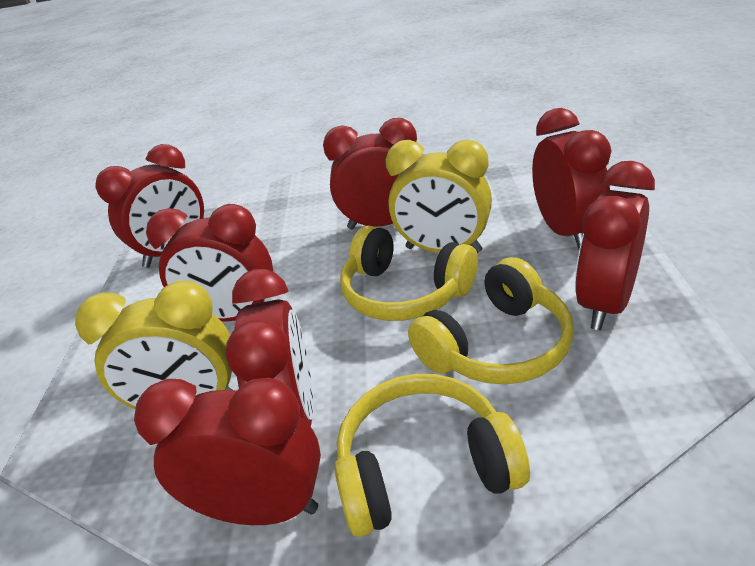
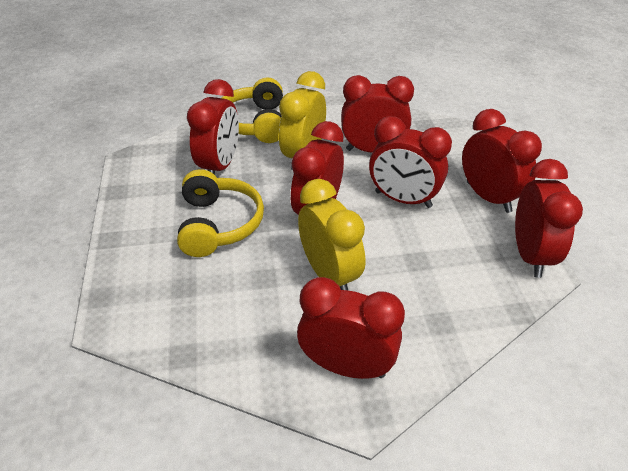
yellow headphones: 3 -> 2

